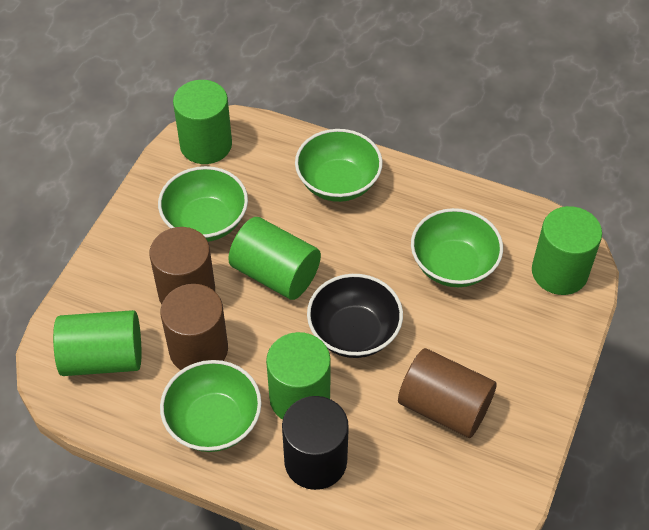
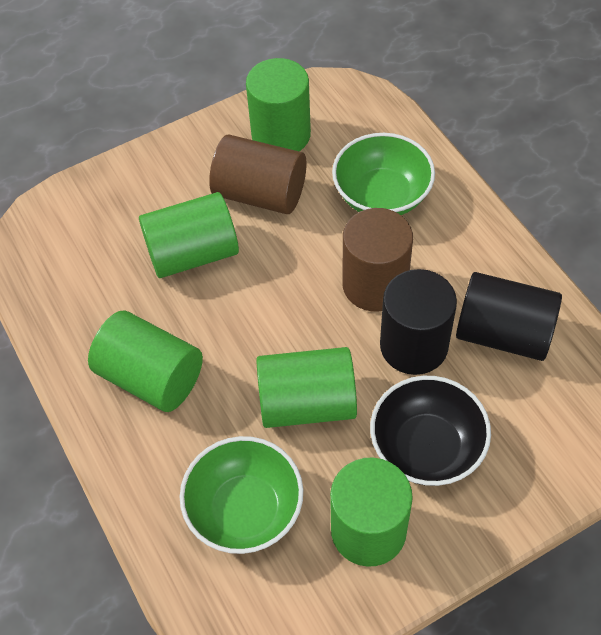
black cylinder: 1 -> 2
brown cylinder: 3 -> 2
green bowl: 4 -> 2

